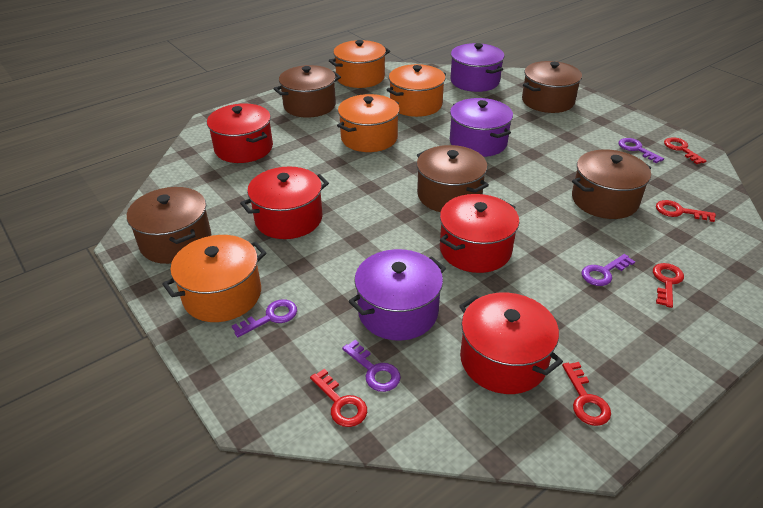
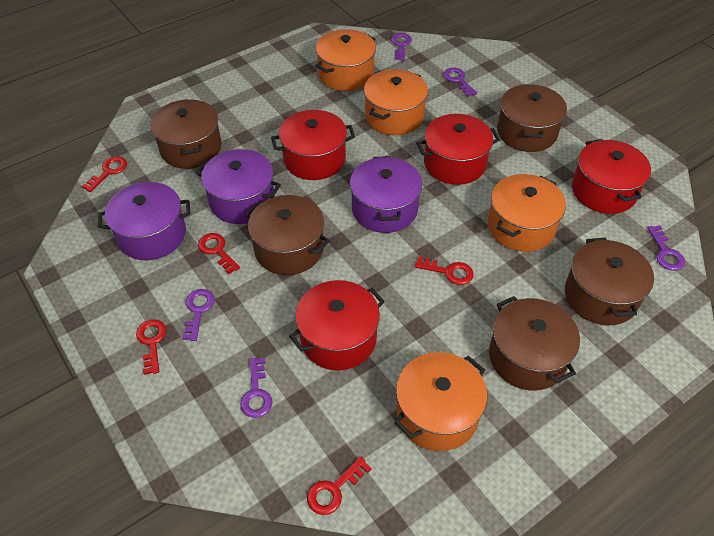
purple key: 4 -> 5

